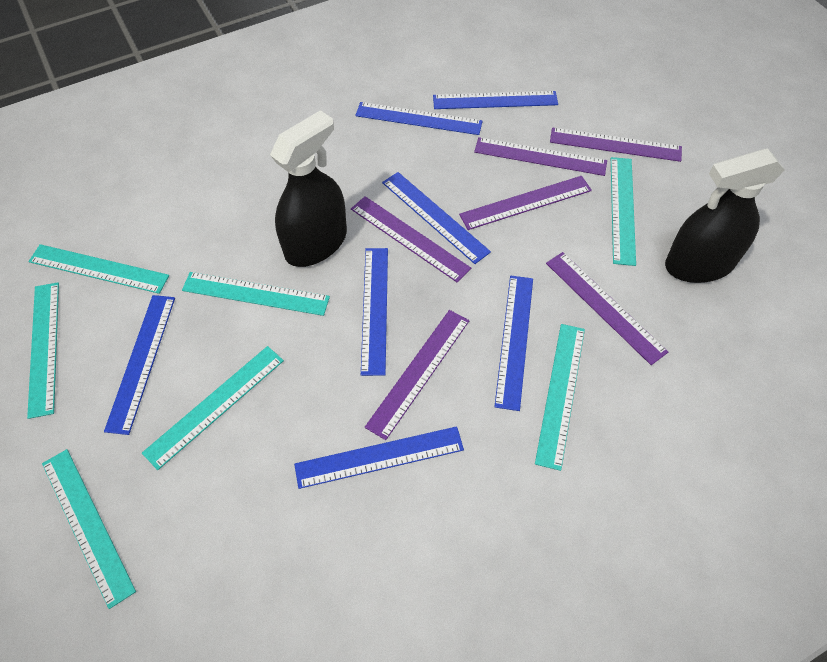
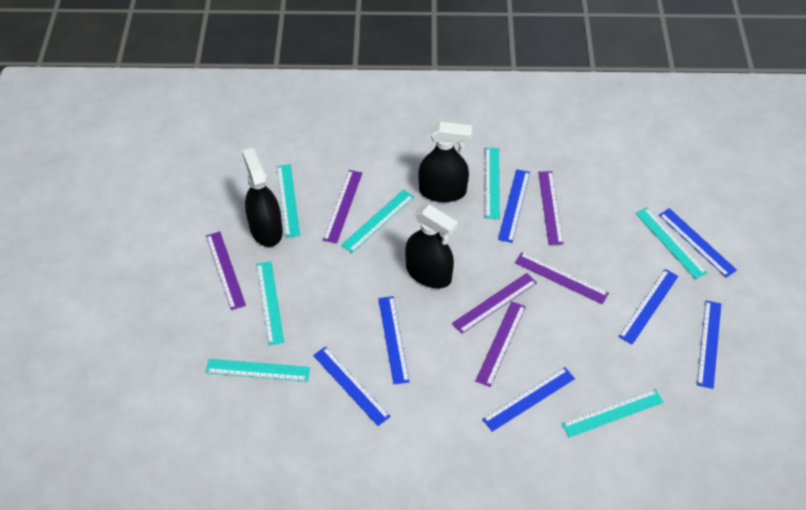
black spray bottle: 2 -> 3

